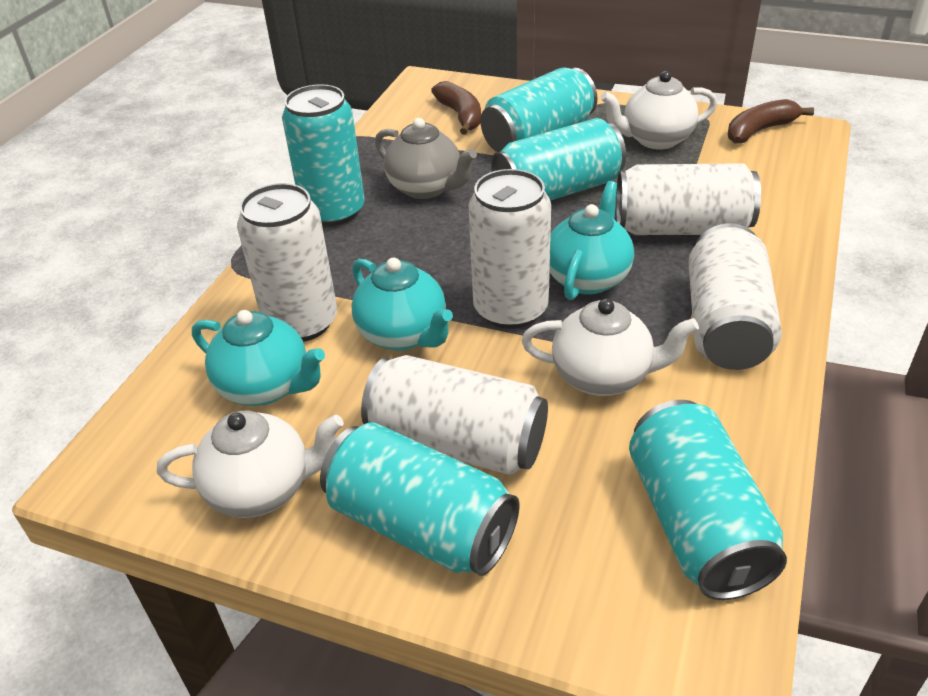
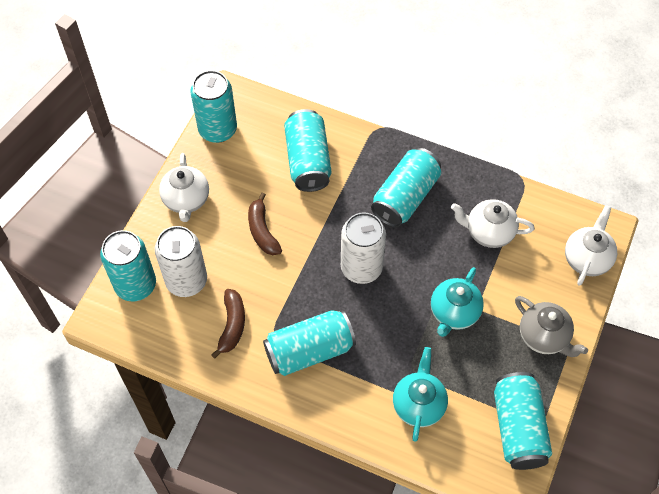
turquoise can: 5 -> 6
turquoise teapot: 3 -> 2
white can: 5 -> 2

